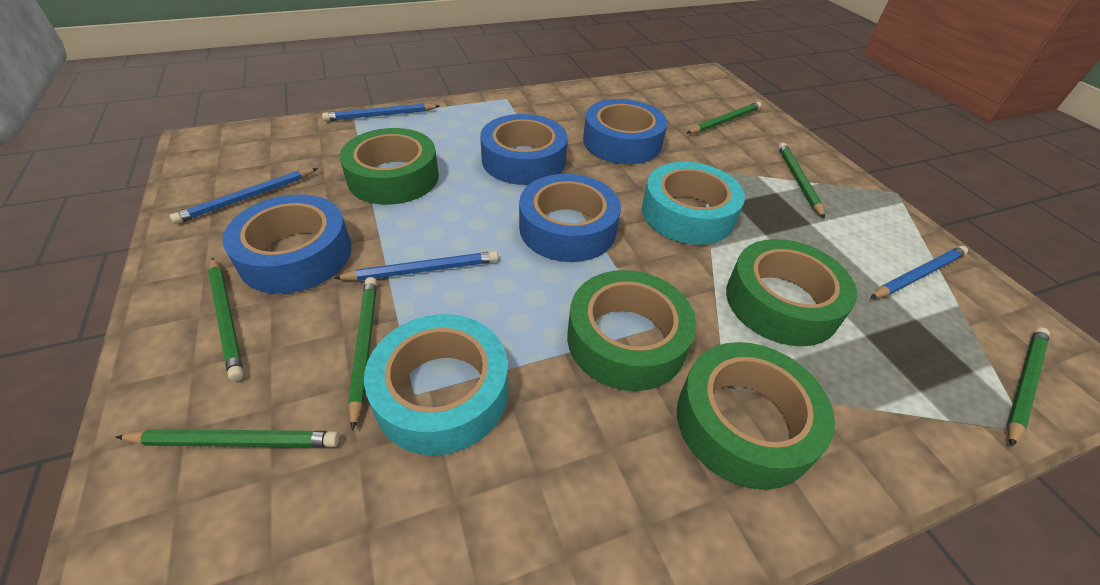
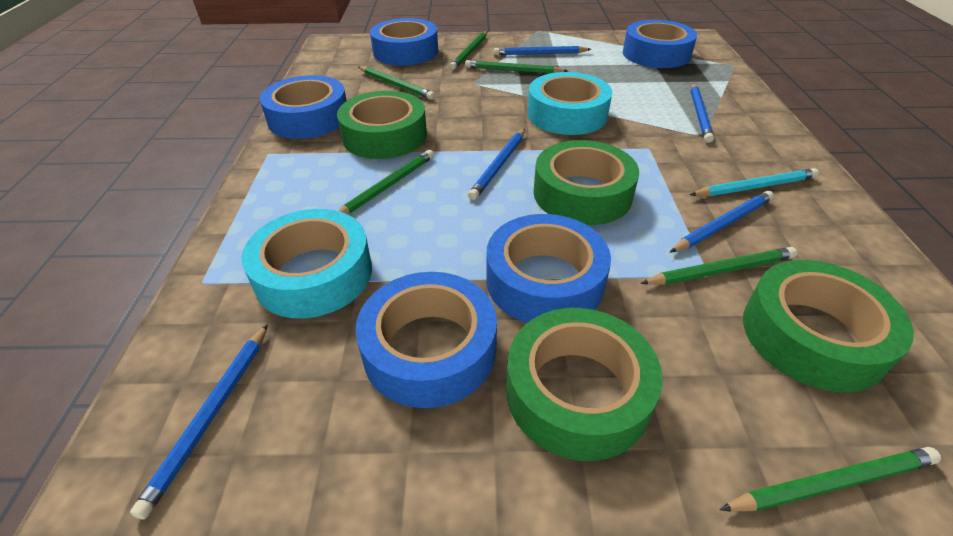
blue pencil: 4 -> 5
blue tape: 4 -> 5
turquoise pencil: 0 -> 1

